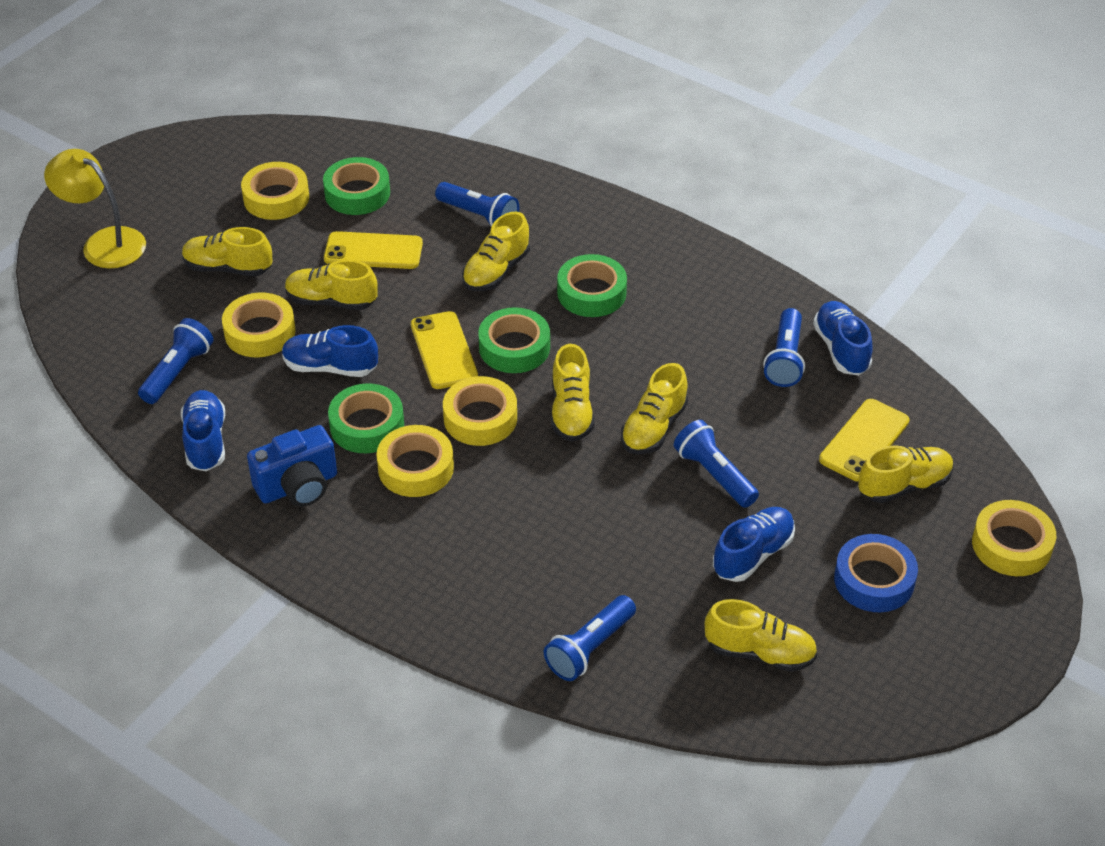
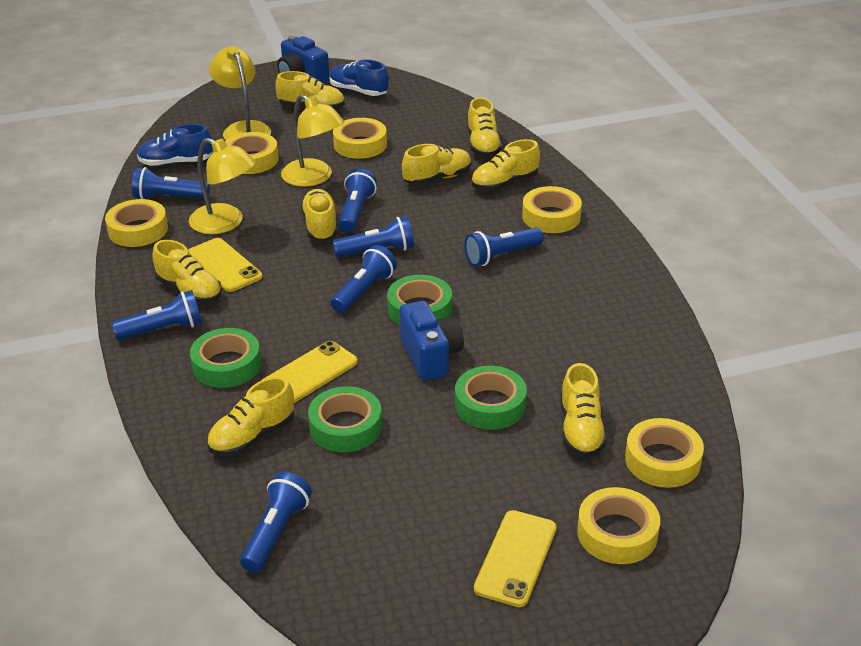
blue camera: 1 -> 2
blue flashlight: 5 -> 7
blue shoe: 4 -> 2
blue tape: 1 -> 0
yellow lamp: 1 -> 3
yellow shoe: 7 -> 8
yellow tape: 5 -> 6

